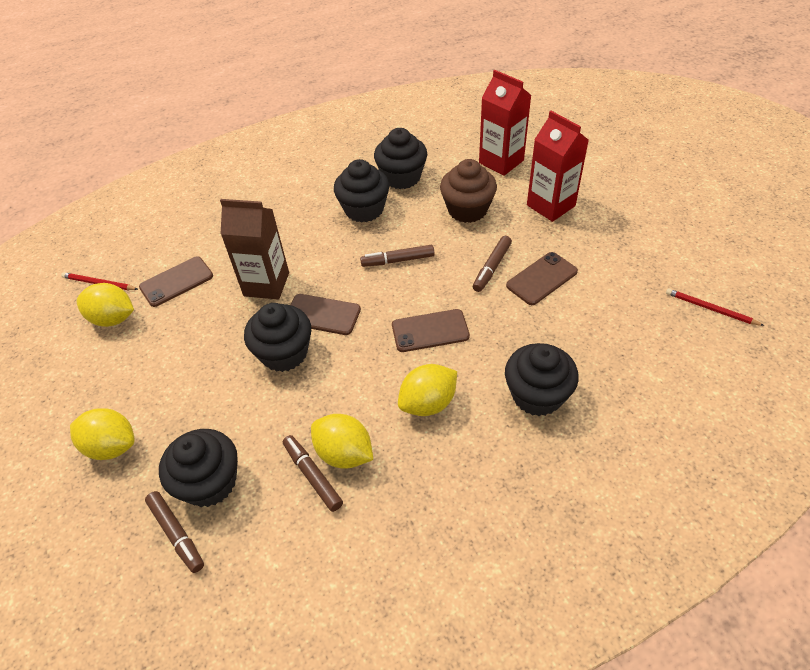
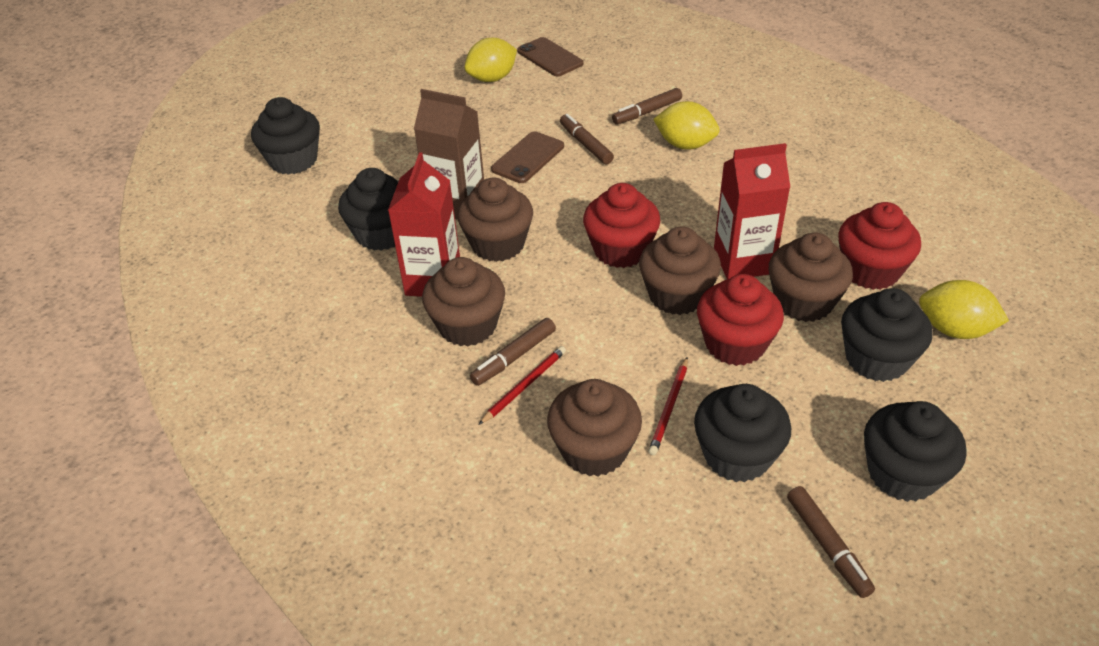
brown cupcake: 1 -> 5
brown phone: 4 -> 2
red cupcake: 0 -> 3
yellow lemon: 4 -> 3

